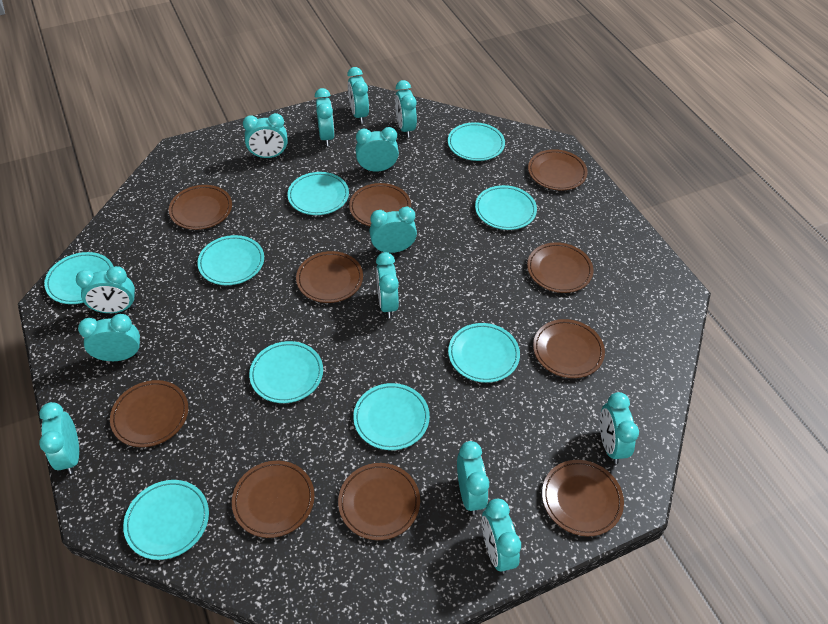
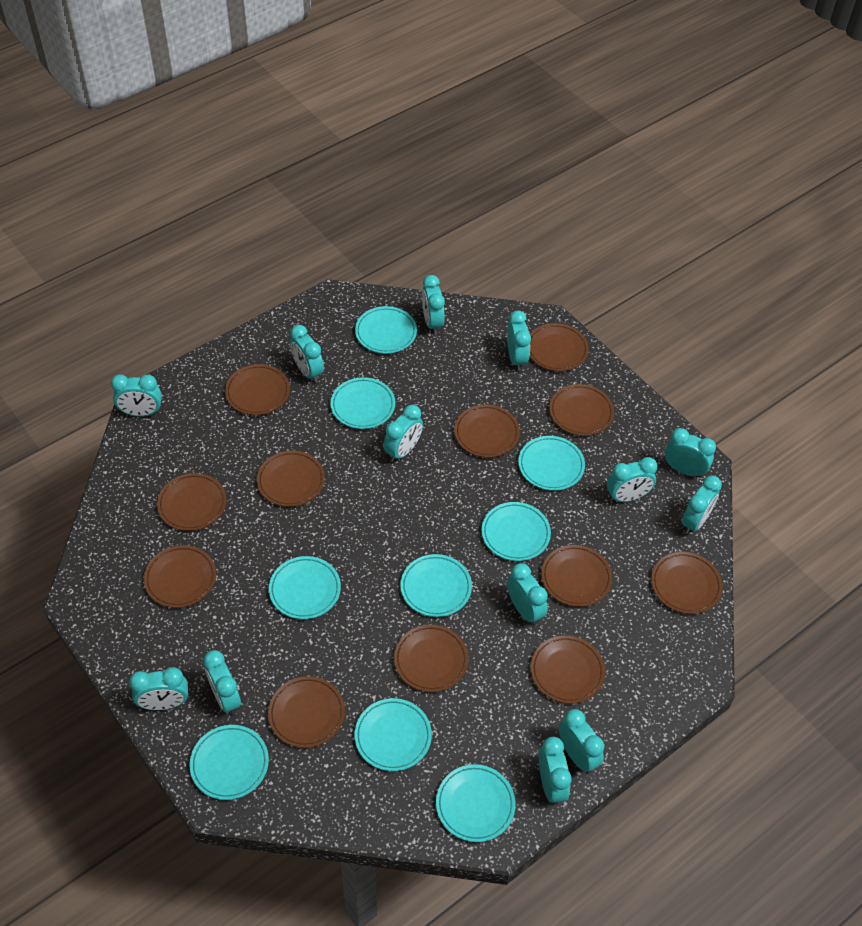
brown plate: 10 -> 12

